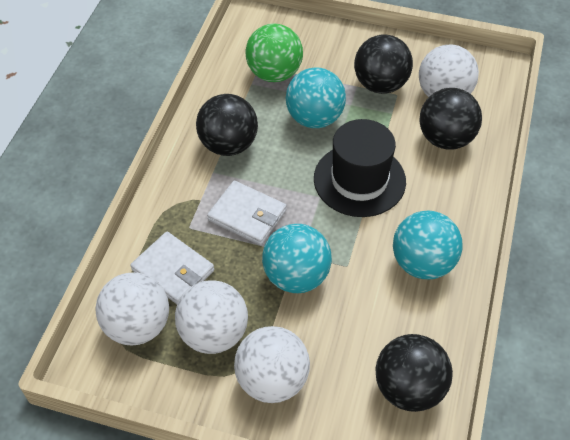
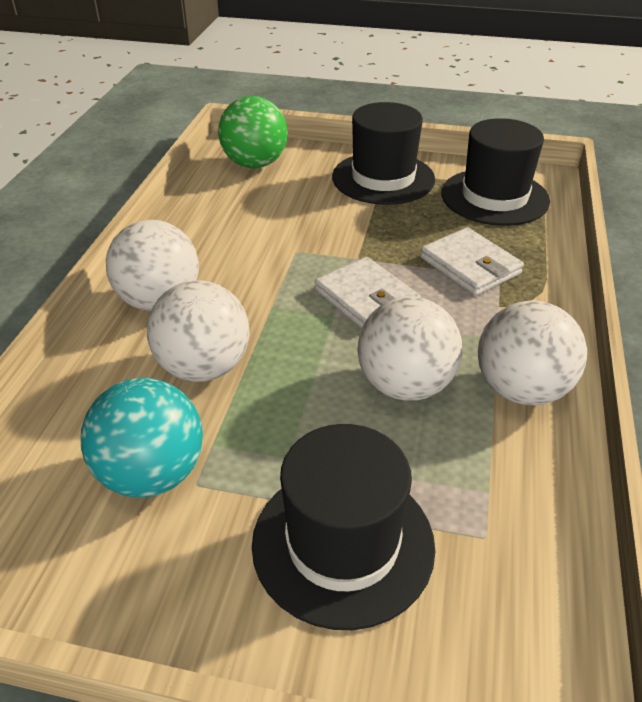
black ball: 4 -> 0
black hat: 1 -> 3
turquoise ball: 3 -> 1

